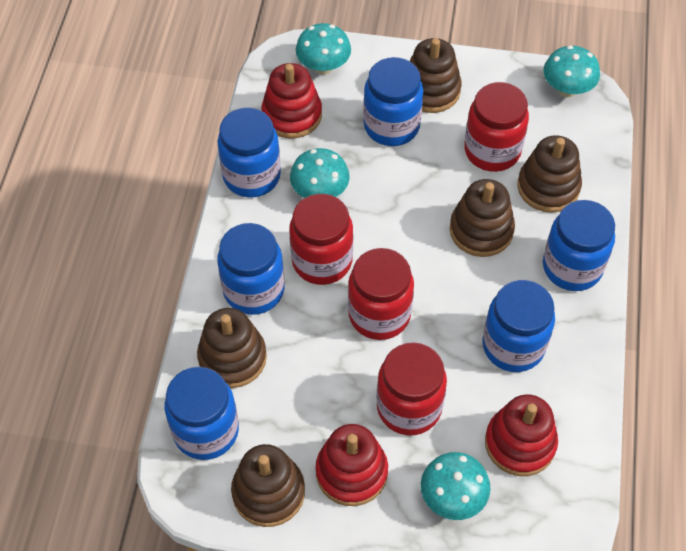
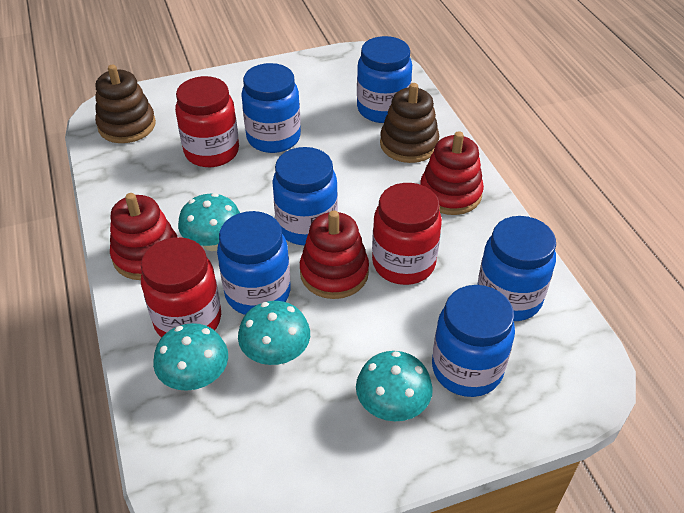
brown stacking toy: 5 -> 2
red jar: 4 -> 3

